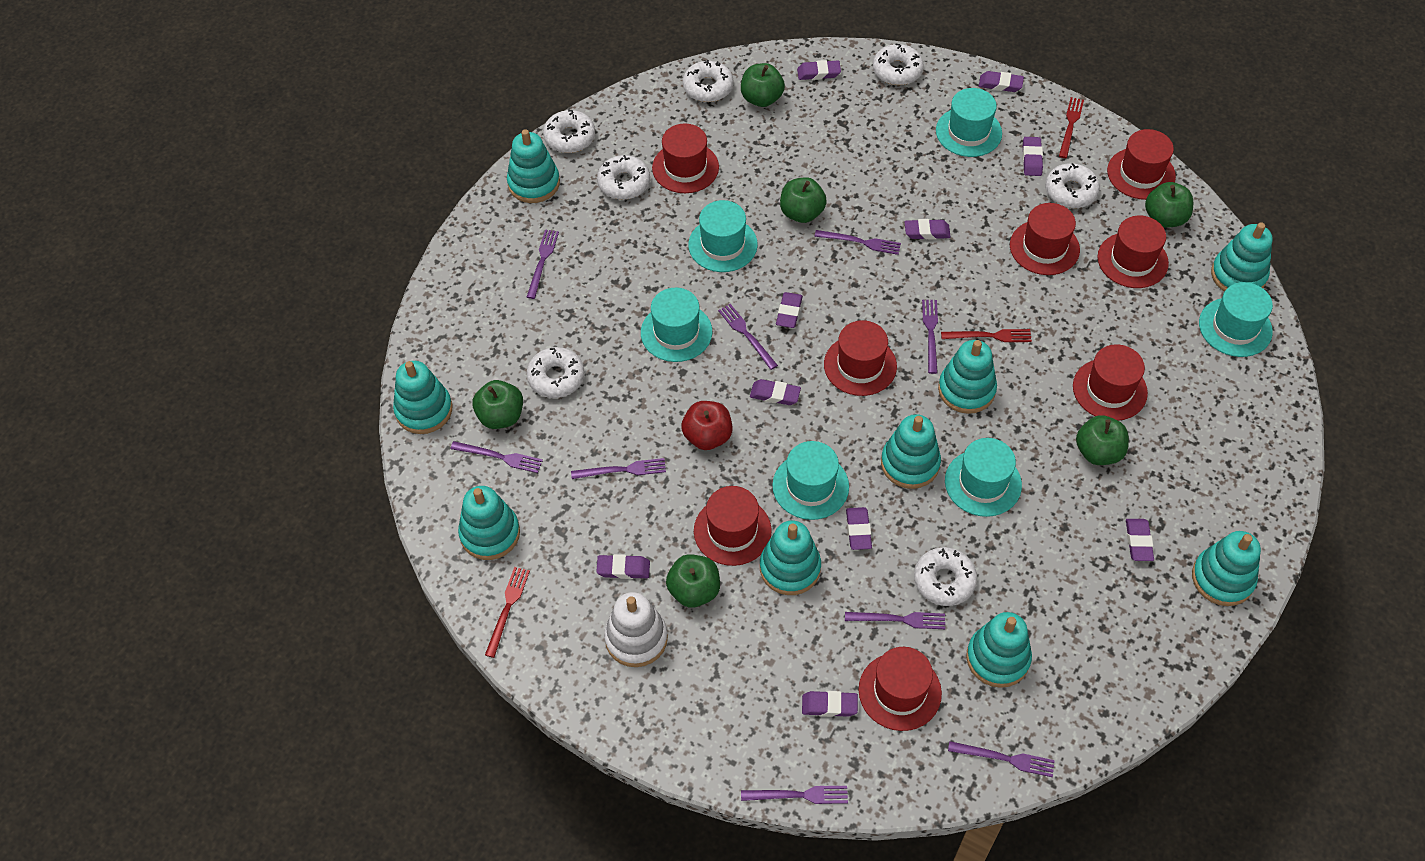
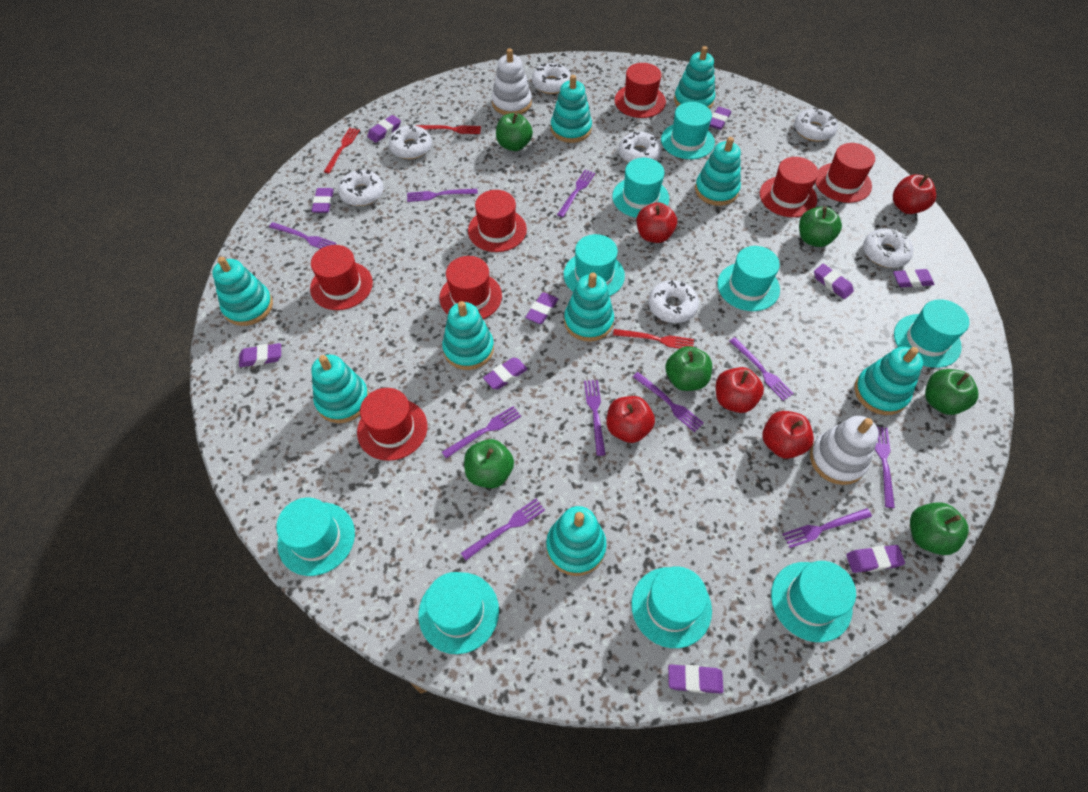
purple fork: 9 -> 10
red apple: 1 -> 5
red hat: 8 -> 7
turquoise hat: 6 -> 9
white stacking toy: 1 -> 2

